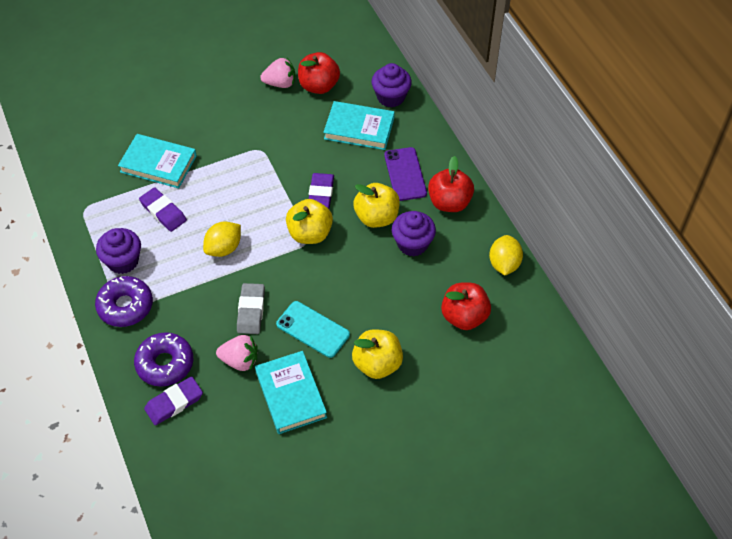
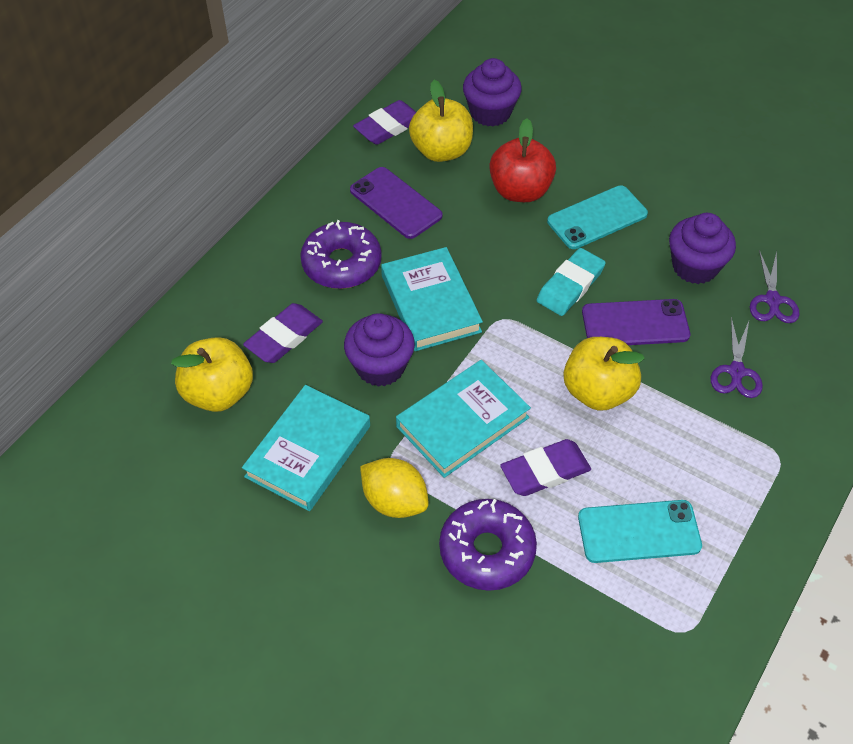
grey eraser: 1 -> 0
pink strawberry: 2 -> 0
purple phone: 1 -> 2
purple scissors: 0 -> 2
red apple: 3 -> 1
turquoise eraser: 0 -> 1
turquoise phone: 1 -> 2
yellow lemon: 2 -> 1

